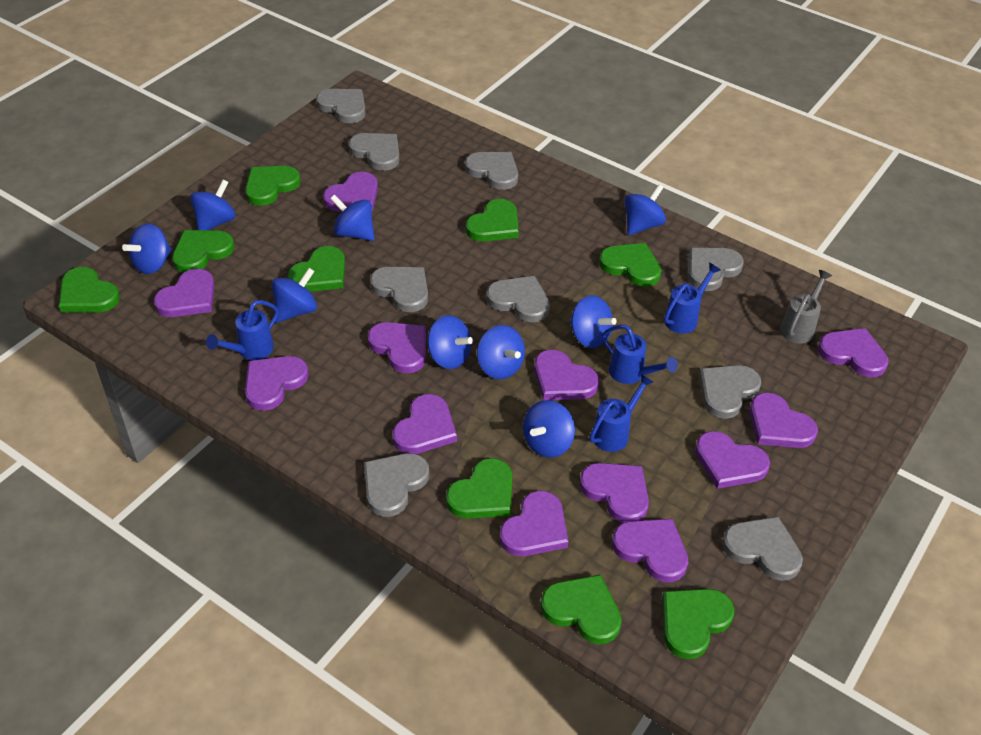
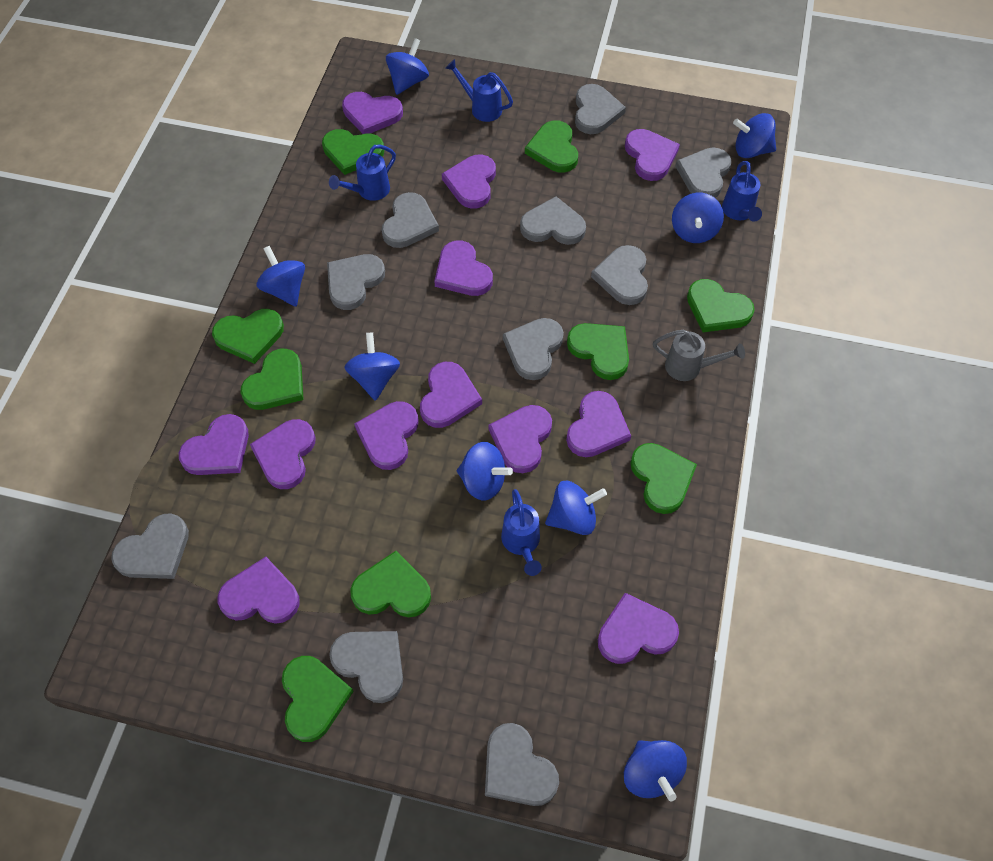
blue spinning top: 9 -> 8
grey heart: 9 -> 10

